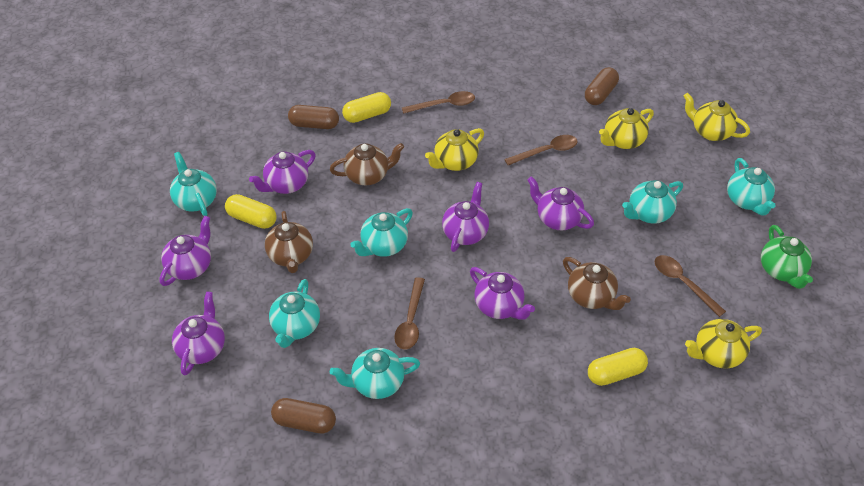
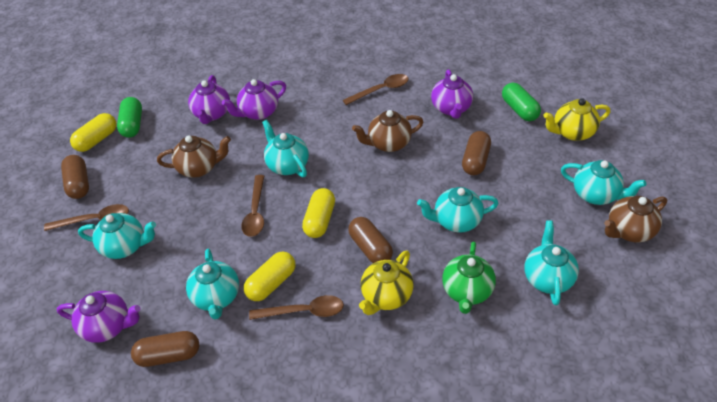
brown capsule: 3 -> 4
green capsule: 0 -> 2
purple teapot: 6 -> 4
yellow teapot: 4 -> 2

